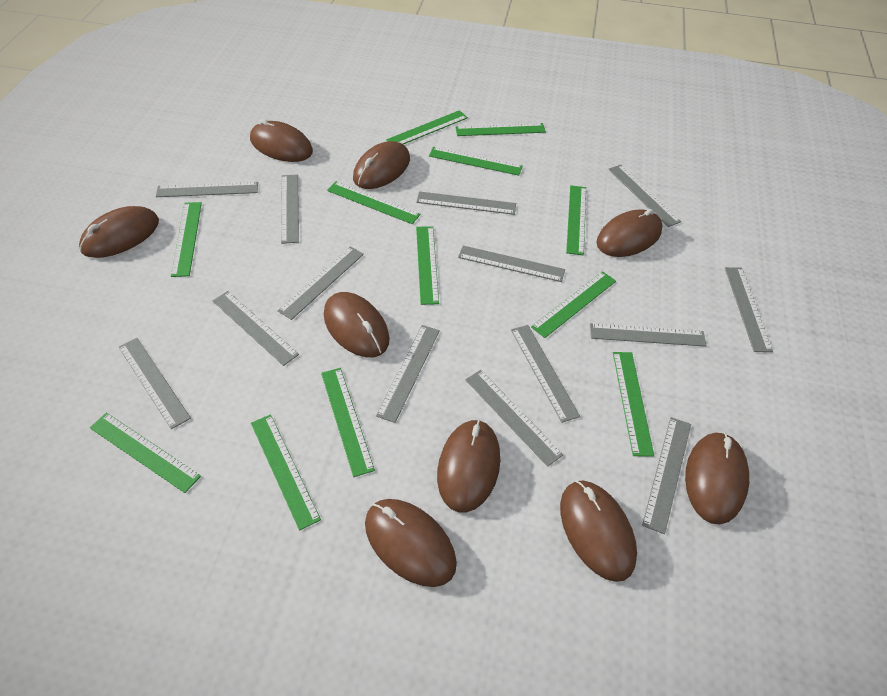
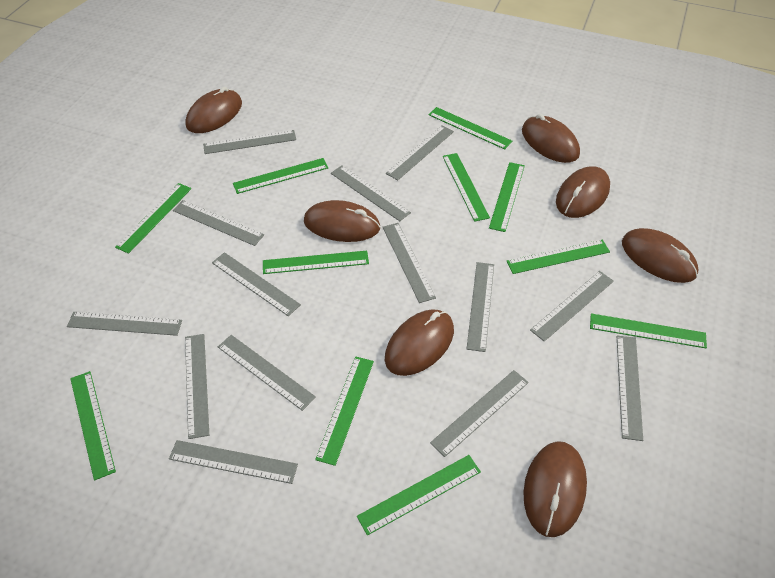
brown mouse: 9 -> 7
green ruler: 12 -> 11

